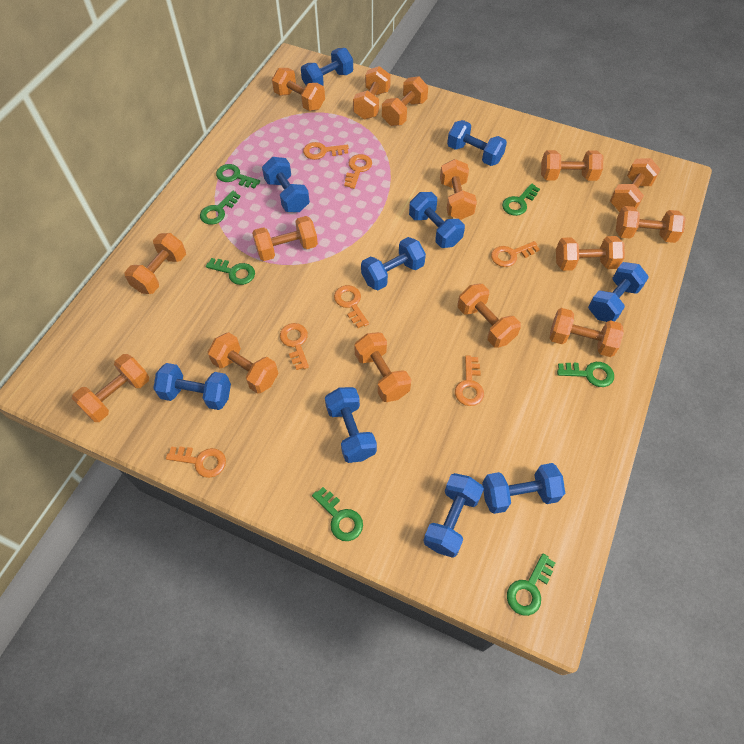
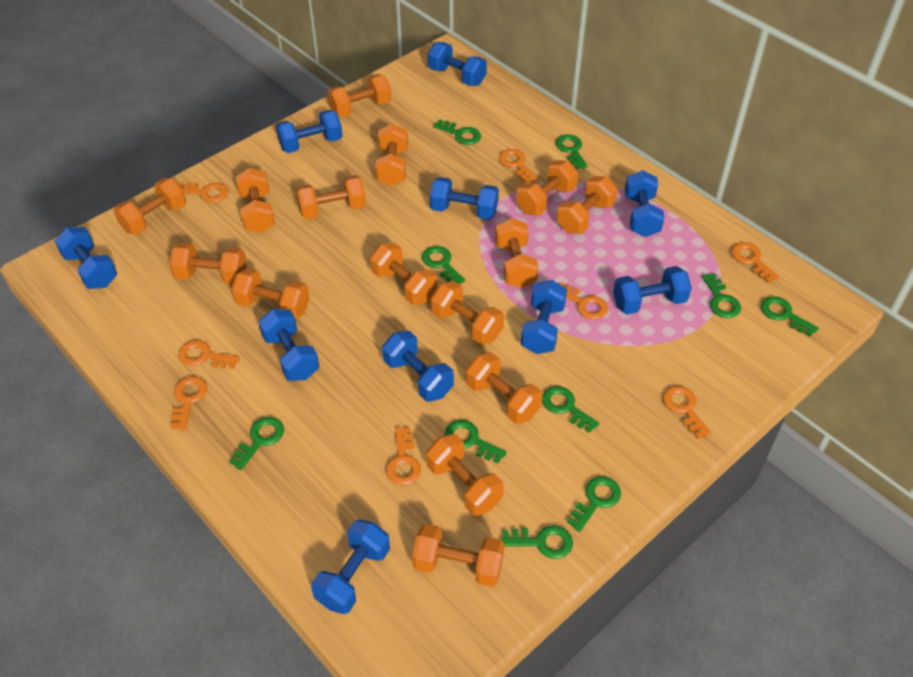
green key: 7 -> 10
orange key: 7 -> 8

